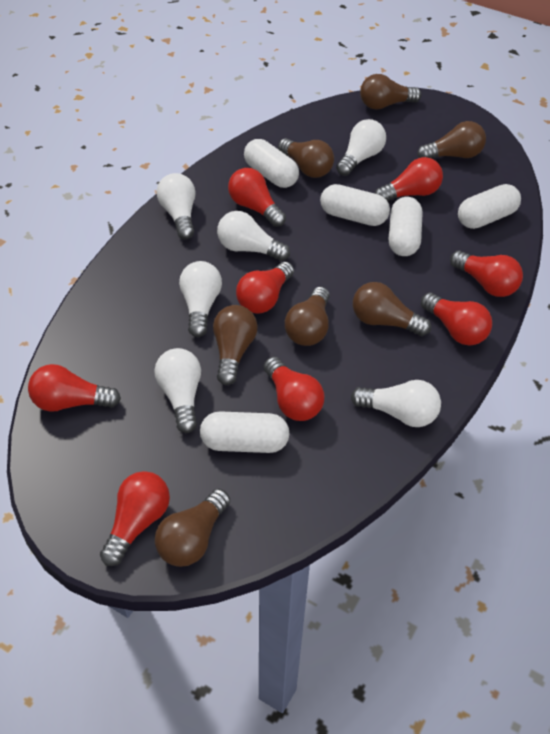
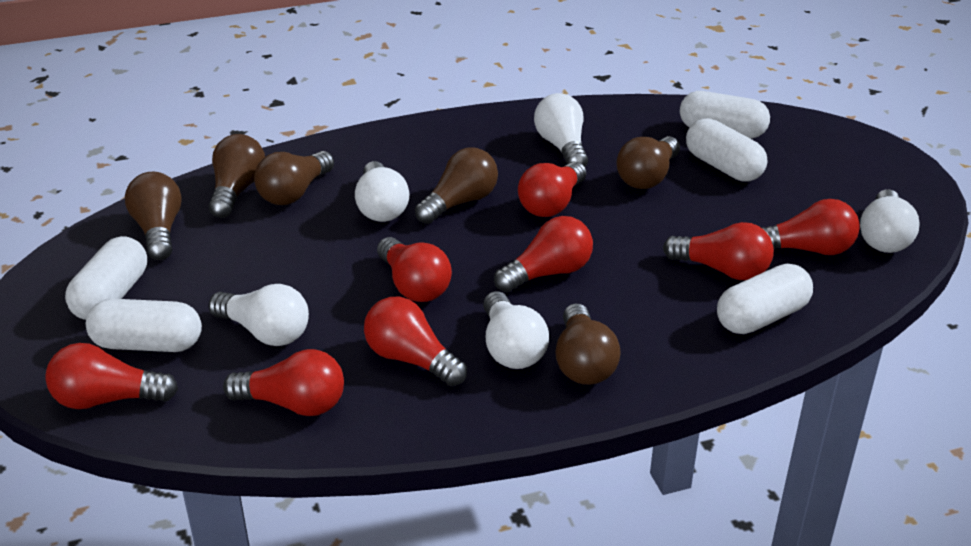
brown light bulb: 7 -> 6
white light bulb: 6 -> 5

